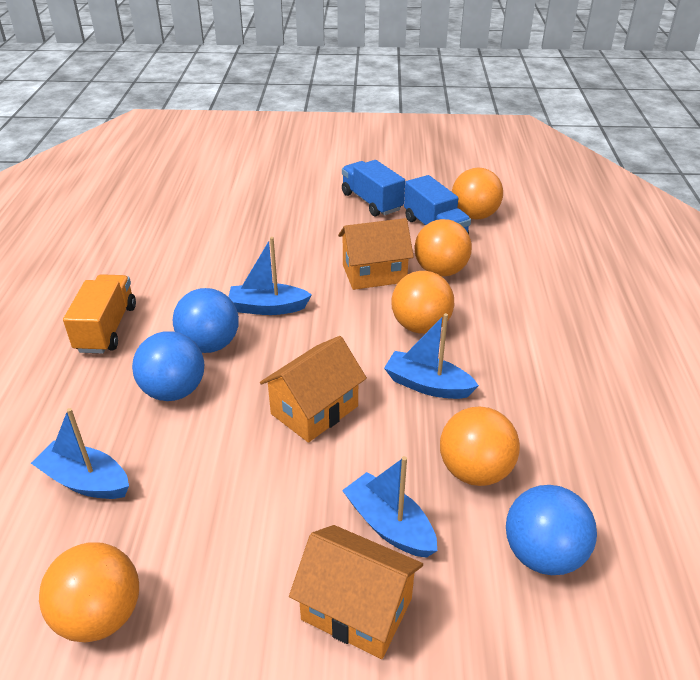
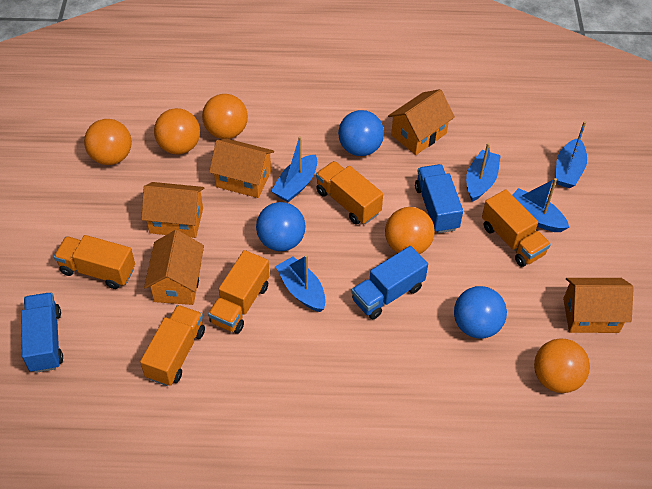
blue boat: 4 -> 5
blue truck: 2 -> 3
orange house: 3 -> 5
orange truck: 1 -> 5

